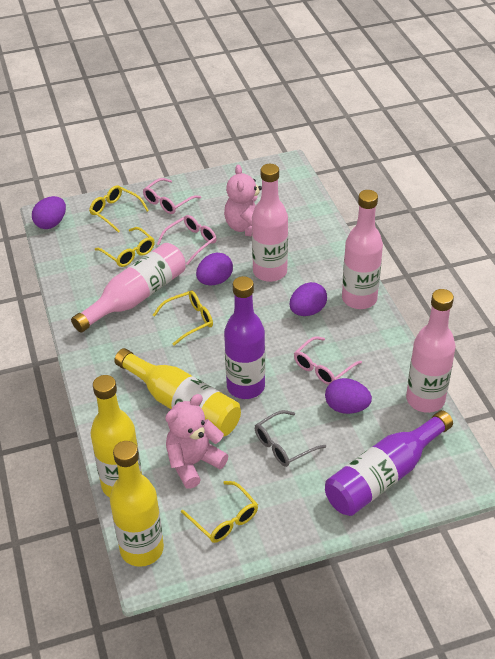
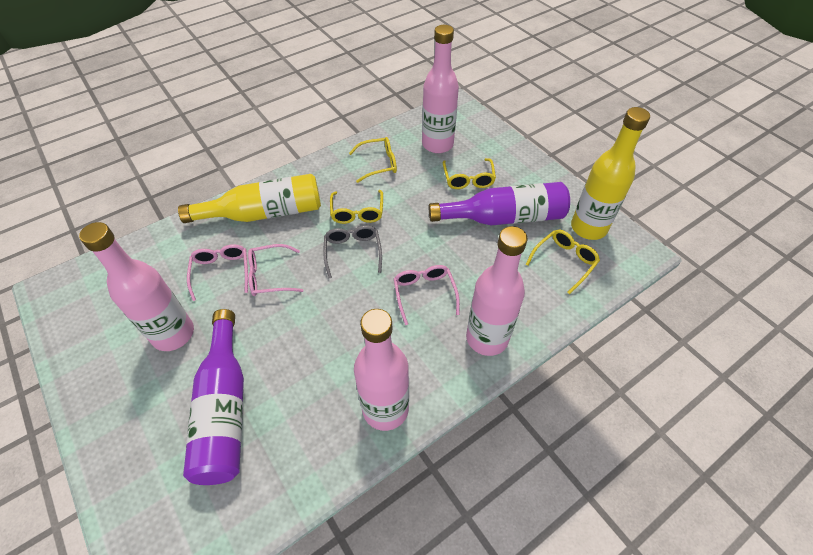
pink teddy bear: 2 -> 0
purple egg: 4 -> 0
yellow bottle: 3 -> 2

